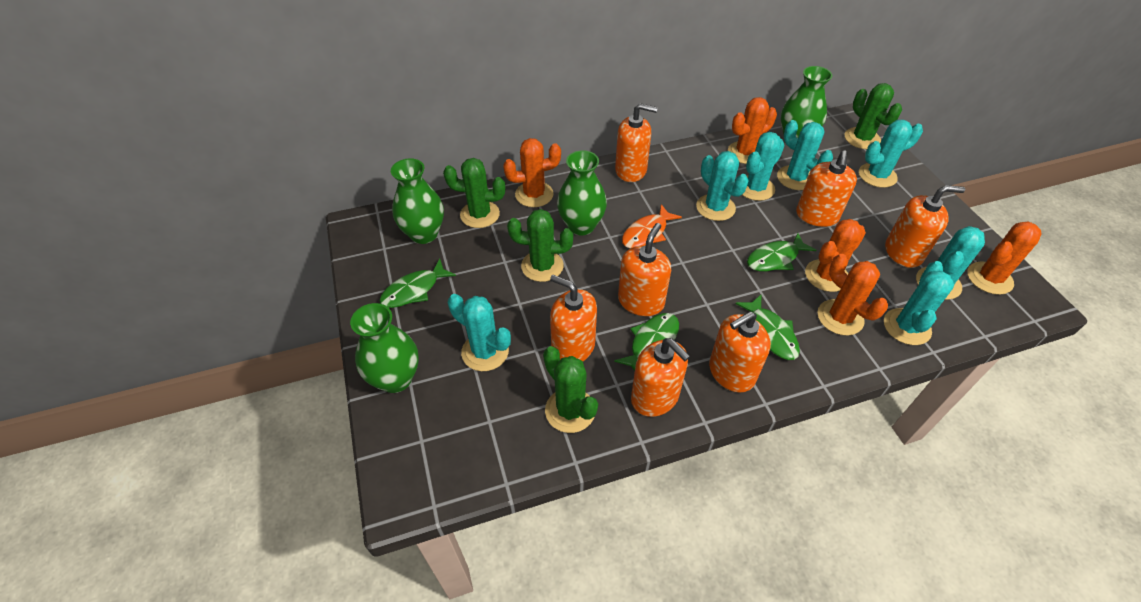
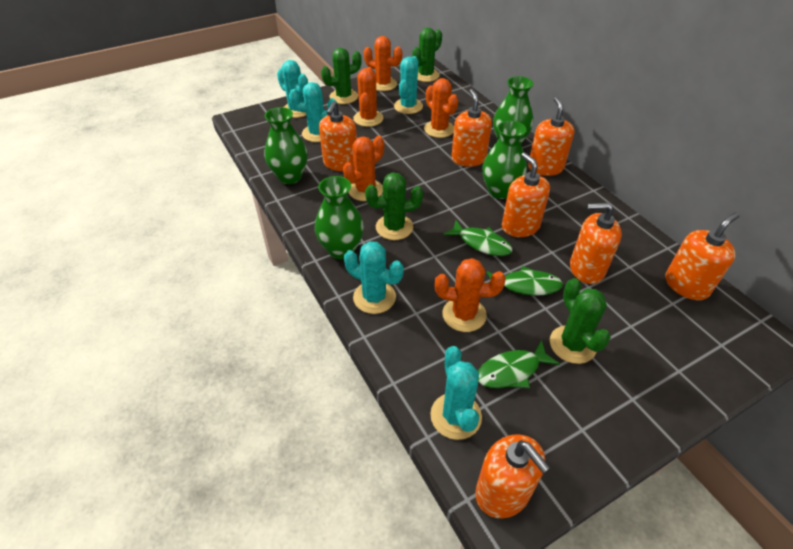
green fish: 4 -> 3
orange fish: 1 -> 0
turquoise cactus: 7 -> 5

